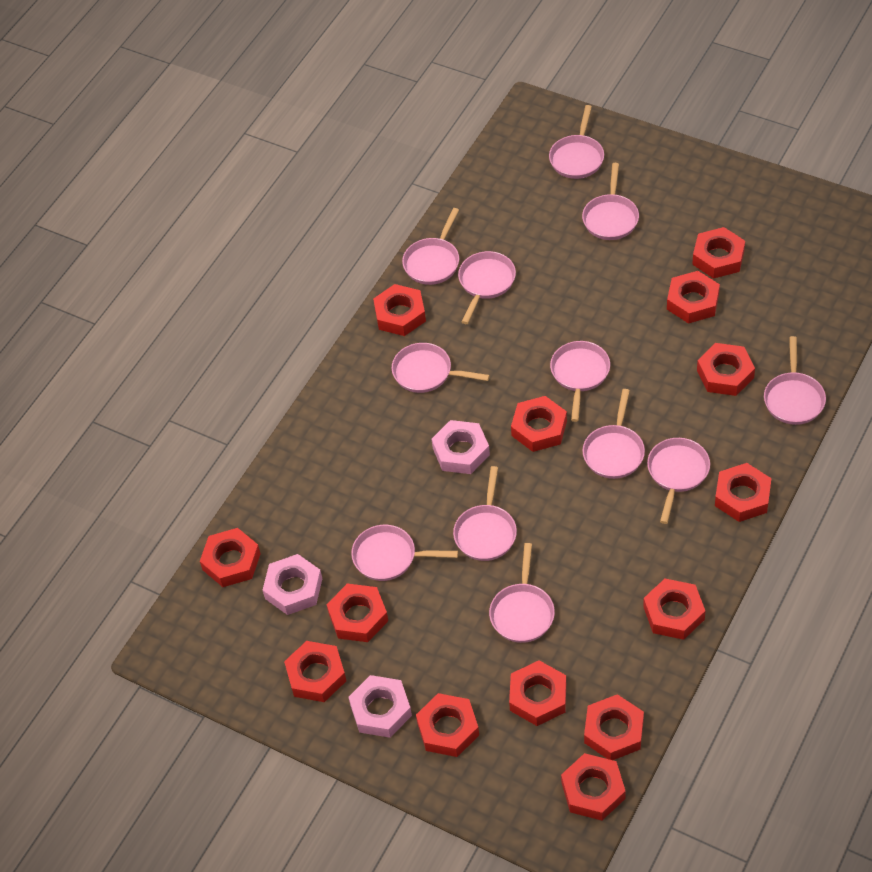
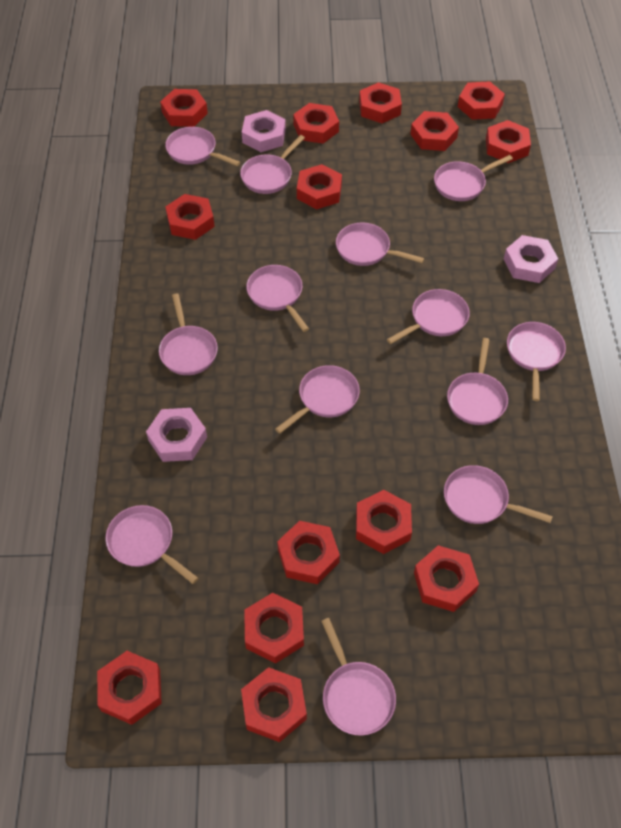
pink pan: 12 -> 13

